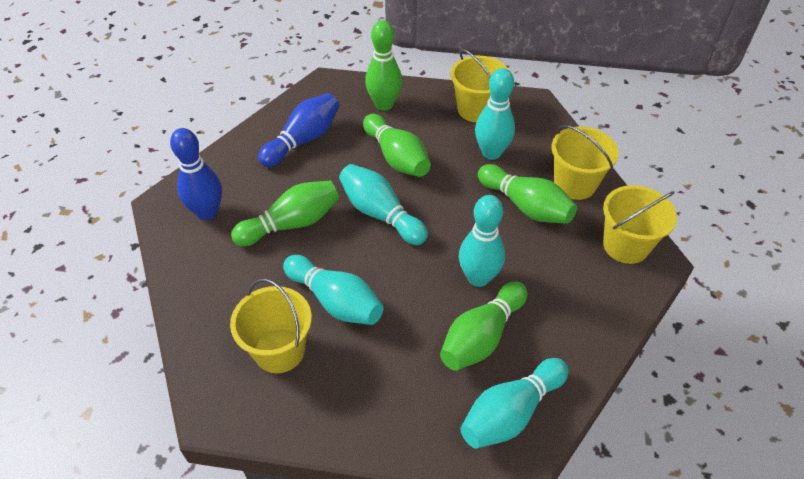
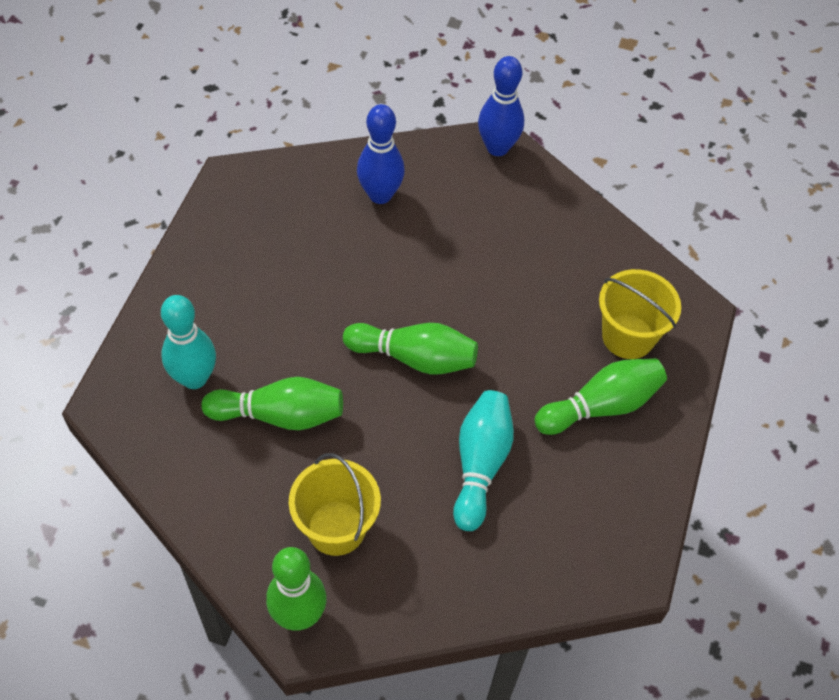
green bowling pin: 5 -> 4
turquoise bowling pin: 5 -> 2
yellow bucket: 4 -> 2

